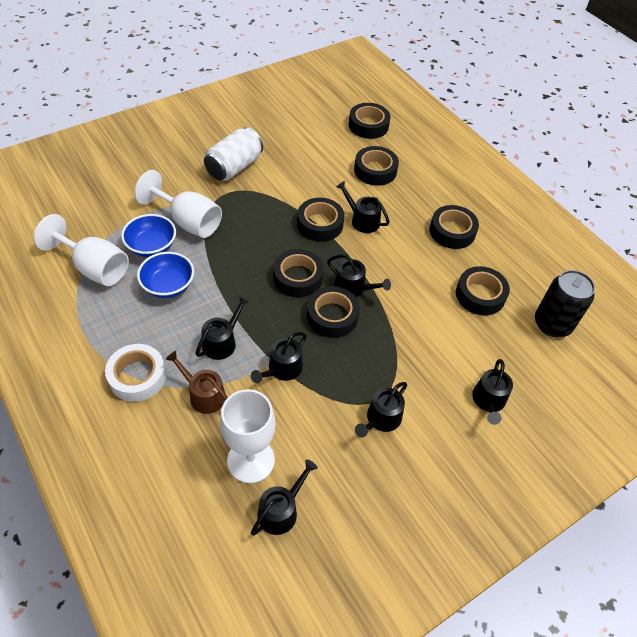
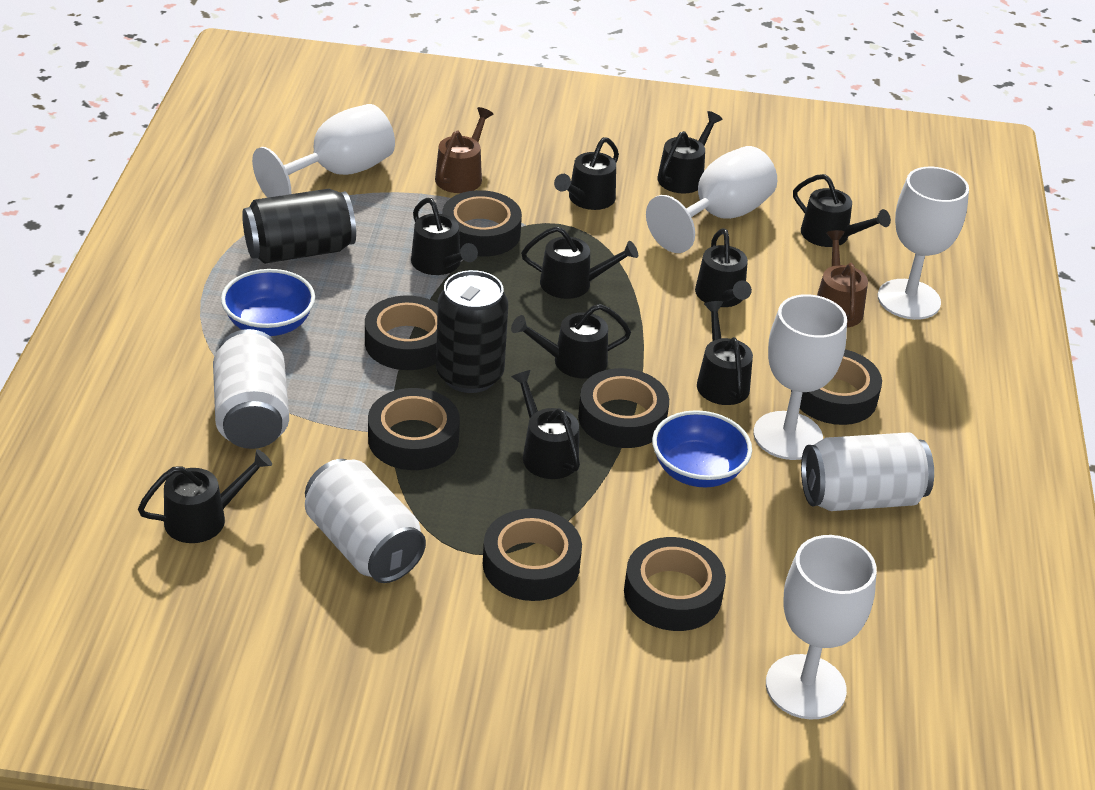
black can: 1 -> 2
black watering can: 7 -> 10
brown watering can: 1 -> 2
white can: 1 -> 3
white goblet: 3 -> 5
white tape: 1 -> 0

